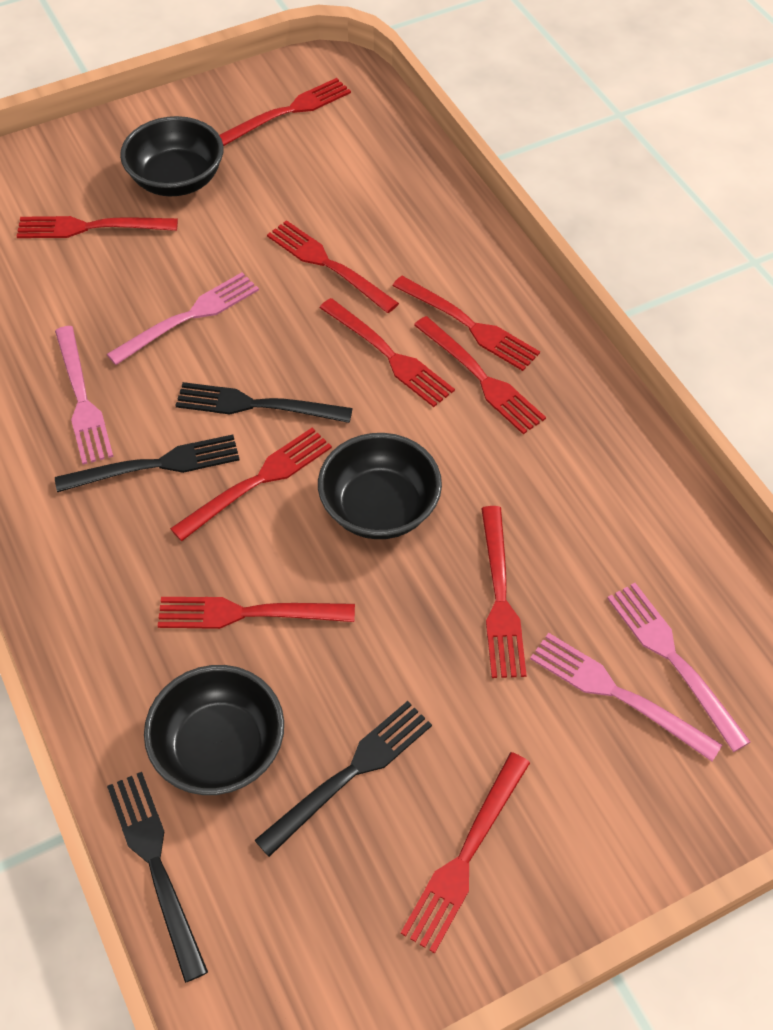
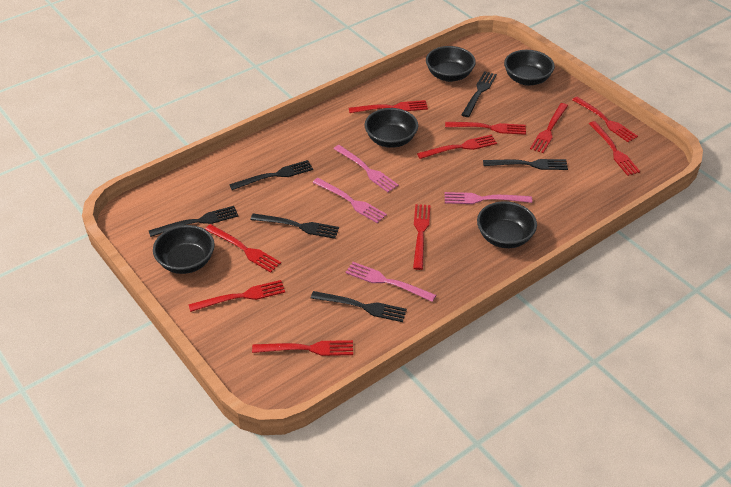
black bowl: 3 -> 5
black fork: 4 -> 6

